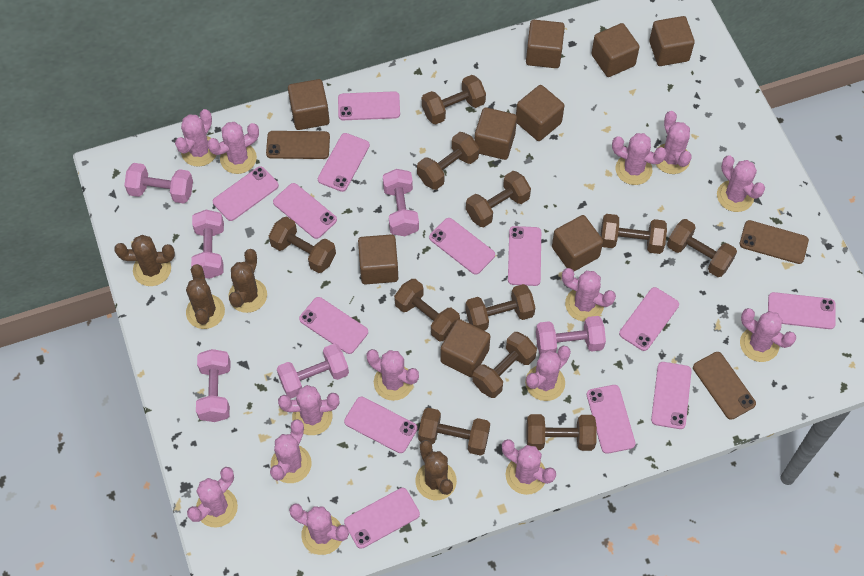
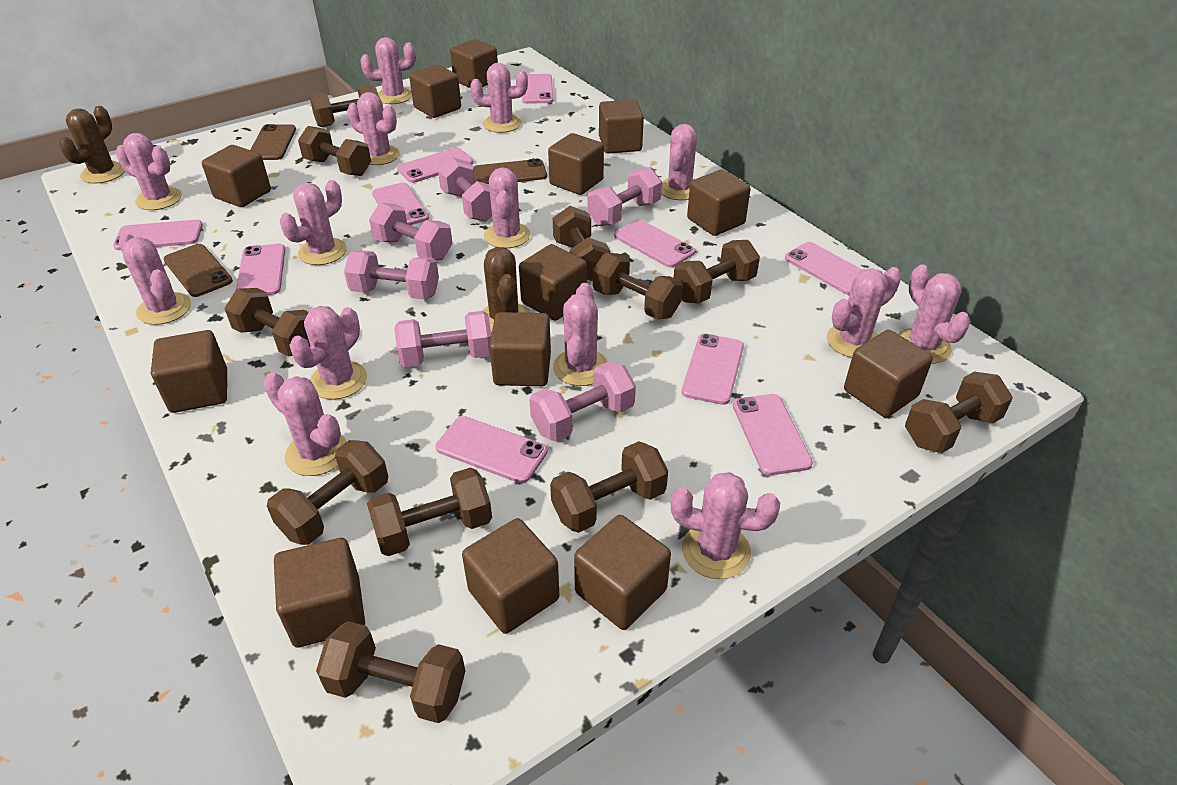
brown cactus: 4 -> 2
brown cube: 9 -> 13
pink phone: 13 -> 10

